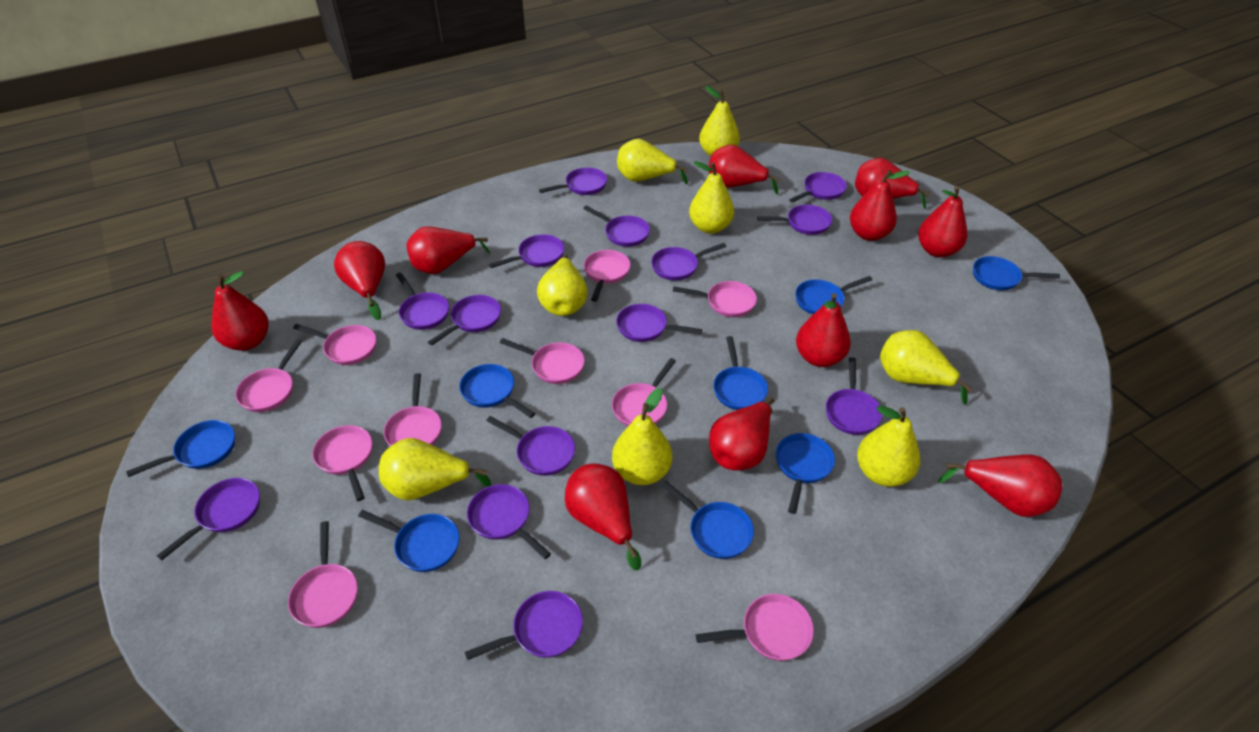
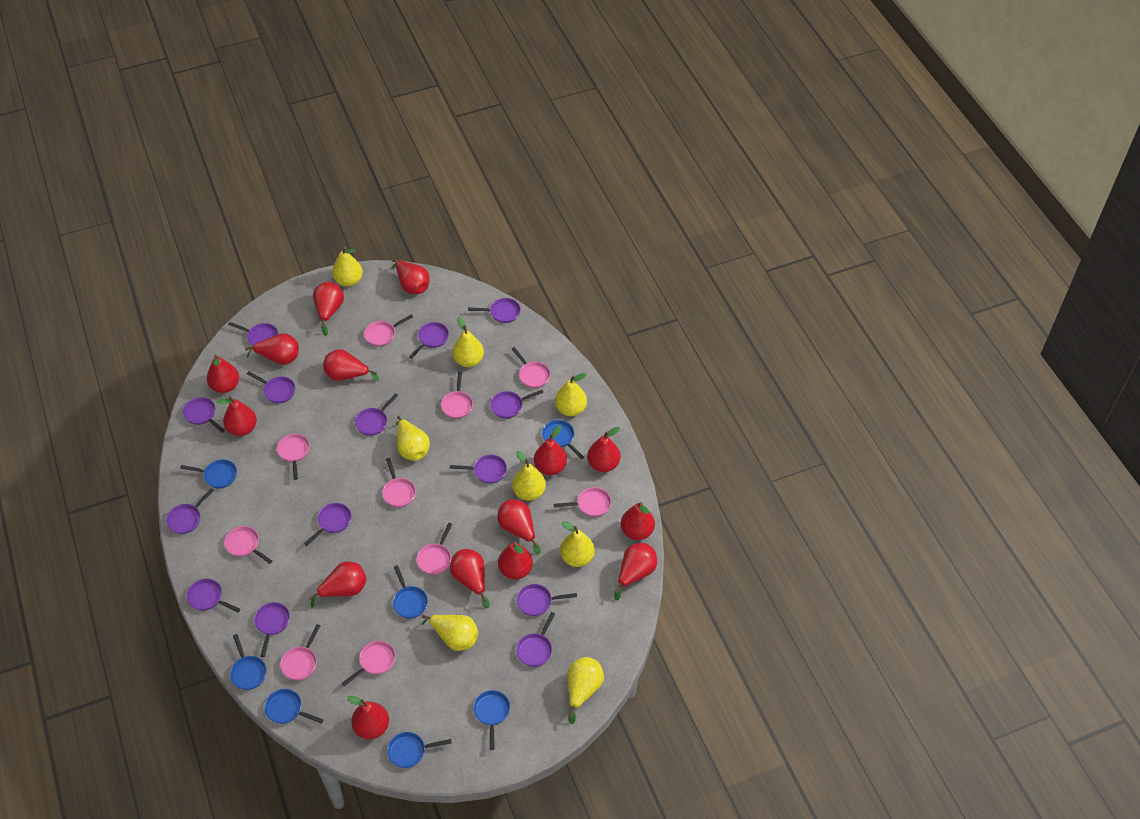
blue pan: 8 -> 7
red pear: 11 -> 15

